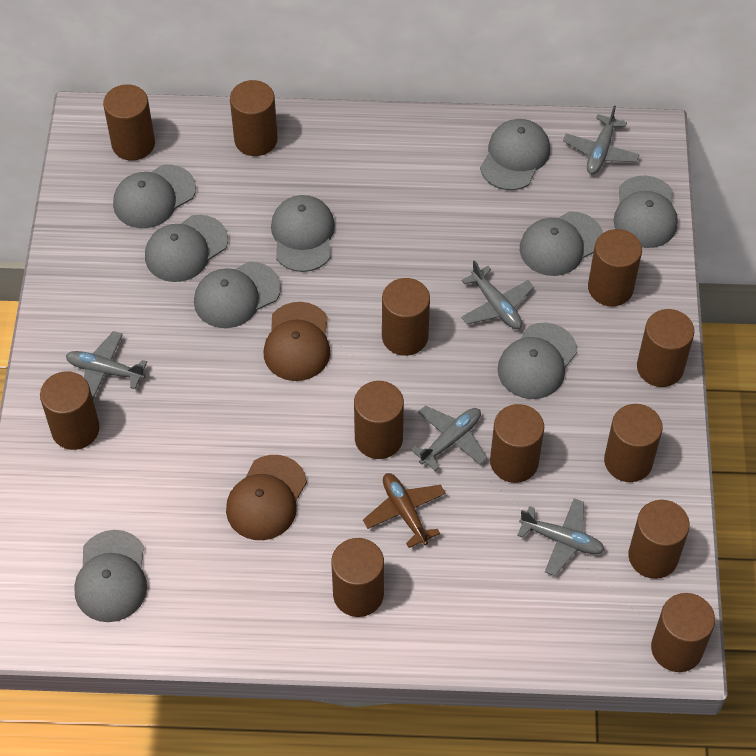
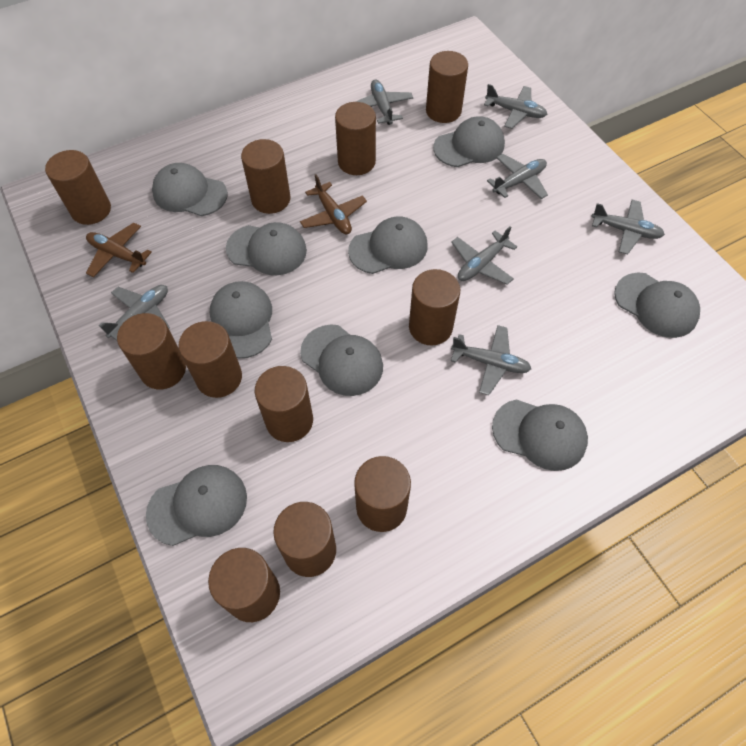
brown cap: 2 -> 0
brown cylinder: 12 -> 11
brown plane: 1 -> 2
grey plane: 5 -> 7

